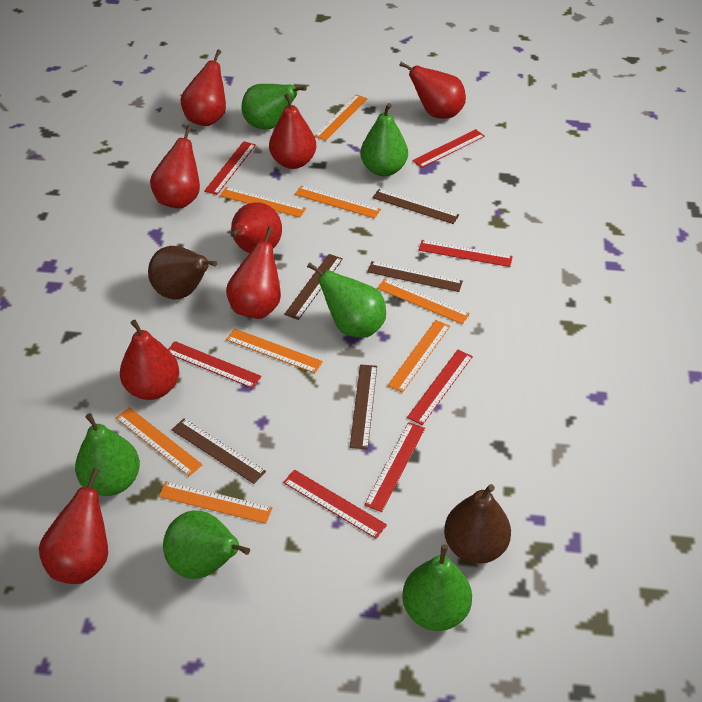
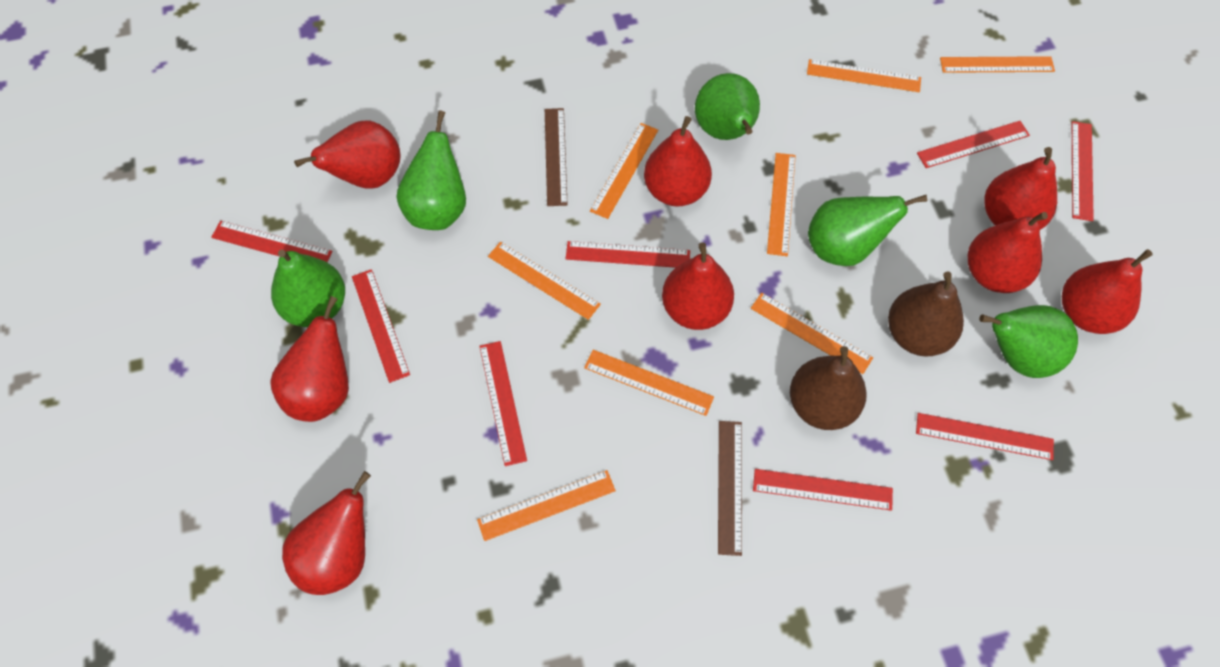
brown ruler: 5 -> 2
green pear: 6 -> 5
red ruler: 7 -> 8

